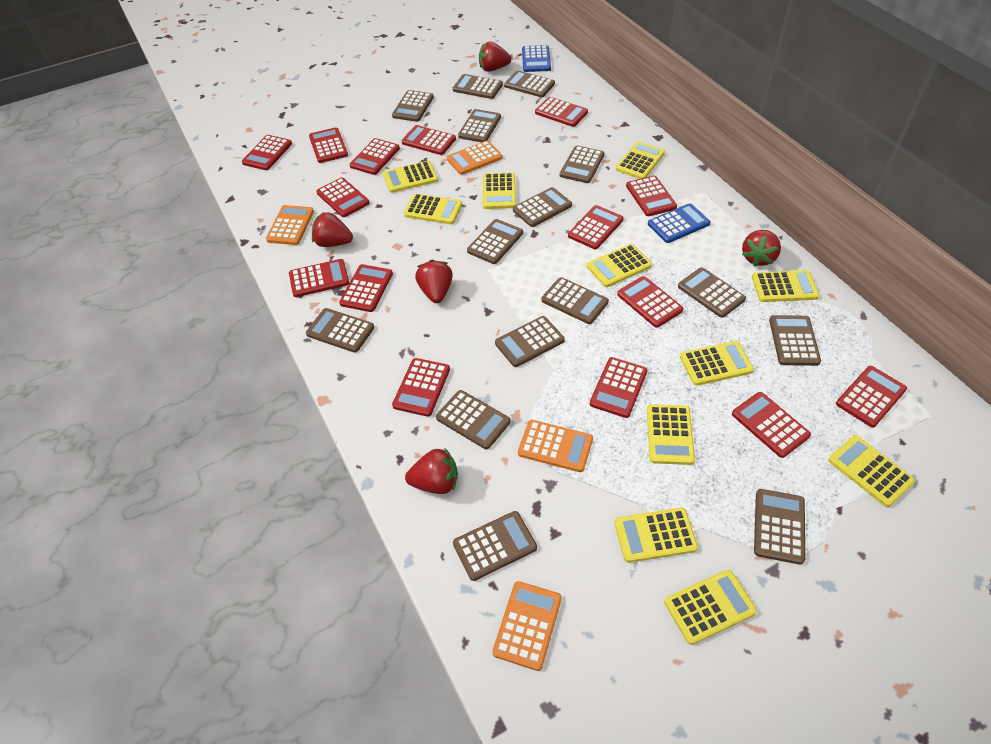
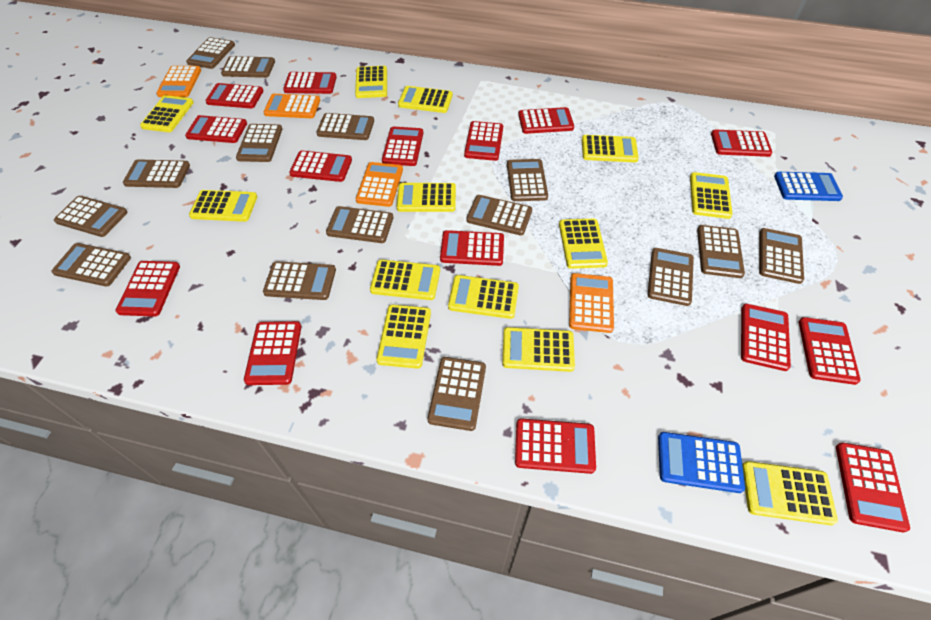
red strawberry: 5 -> 0
yellow calculator: 11 -> 13

